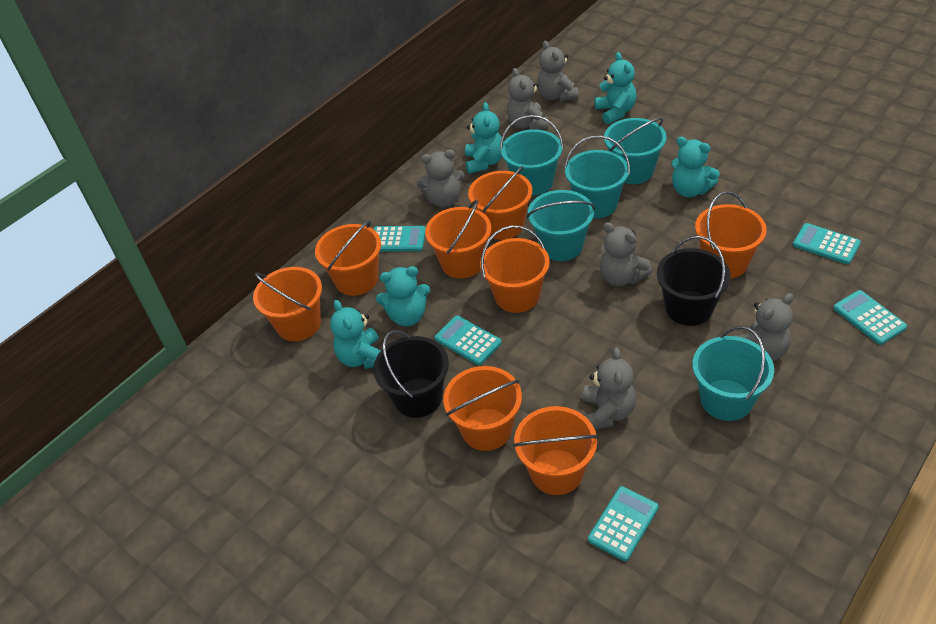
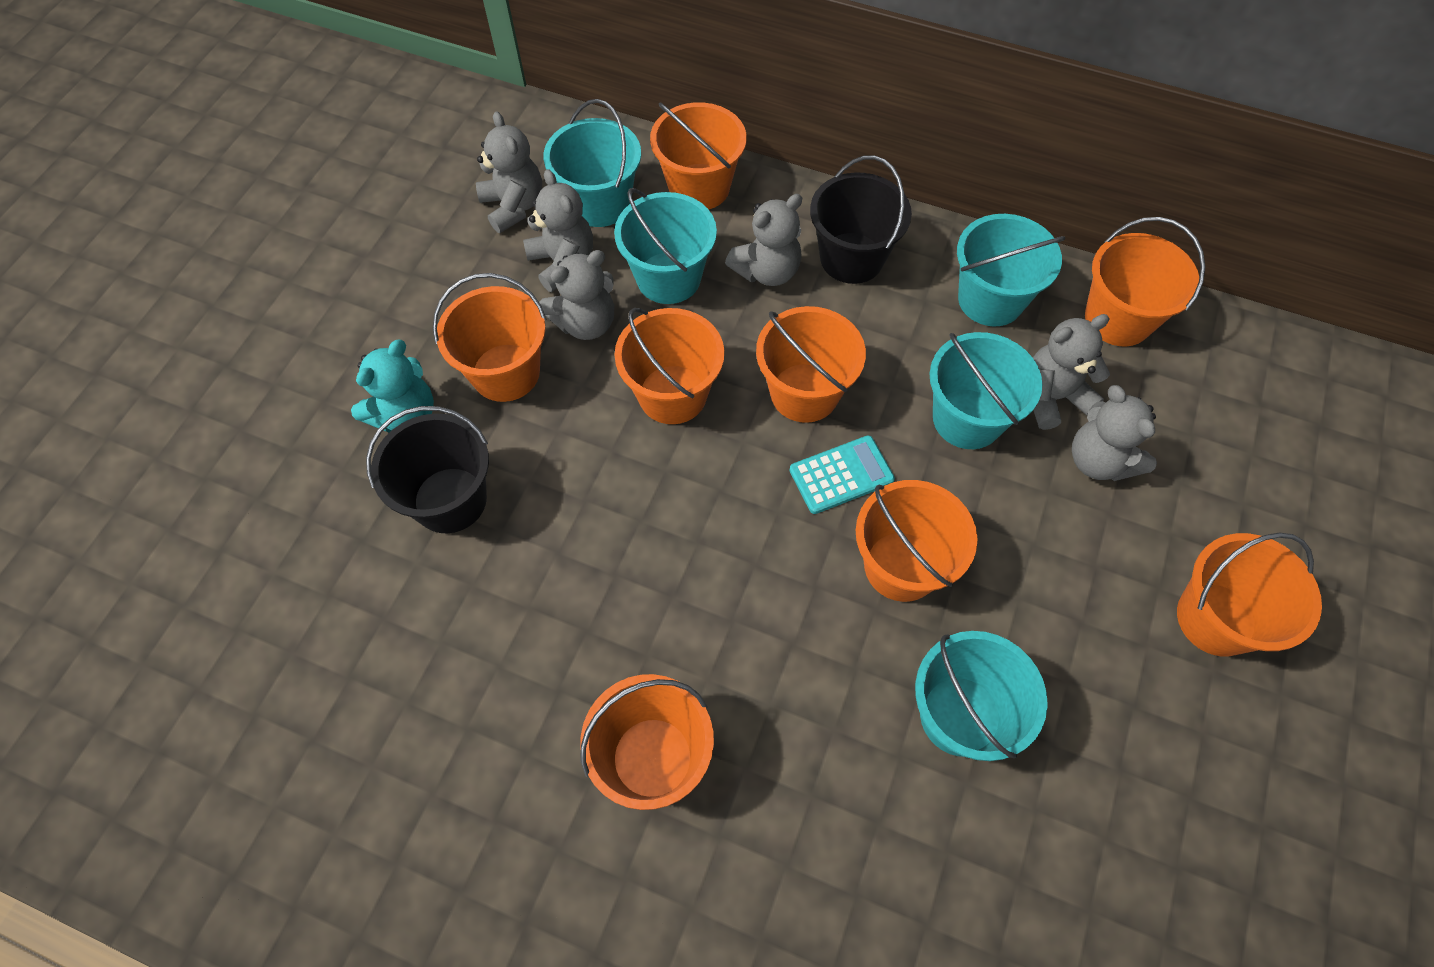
turquoise calculator: 5 -> 1
turquoise teddy bear: 5 -> 1

